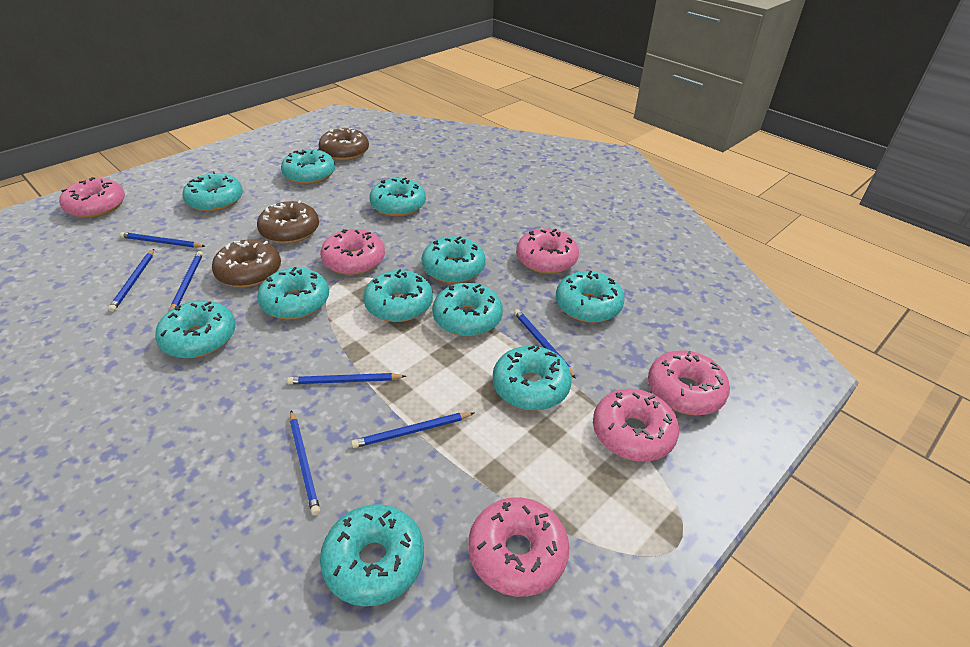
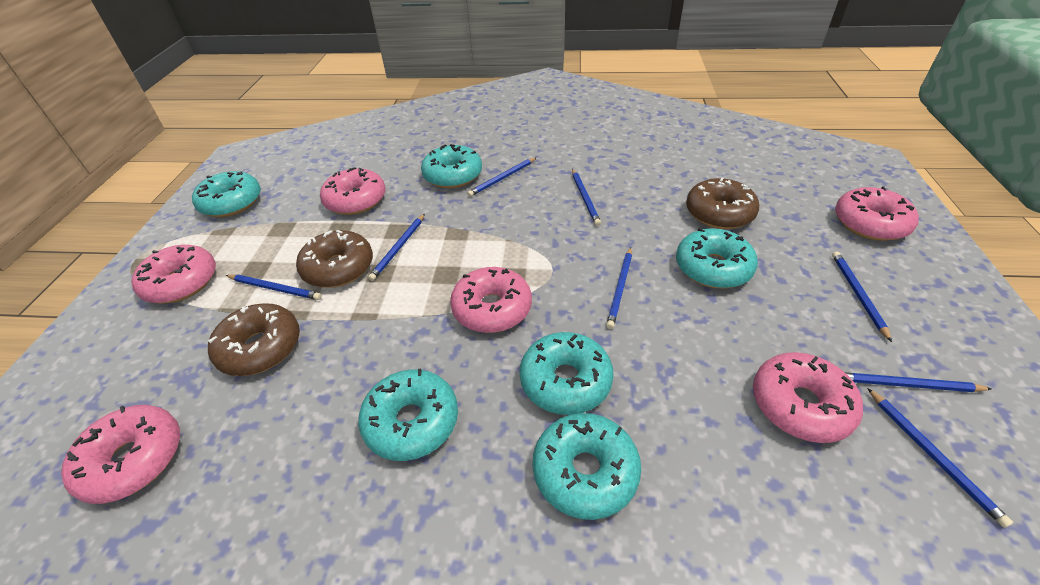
blue pencil: 7 -> 8
turquoise donut: 11 -> 6

